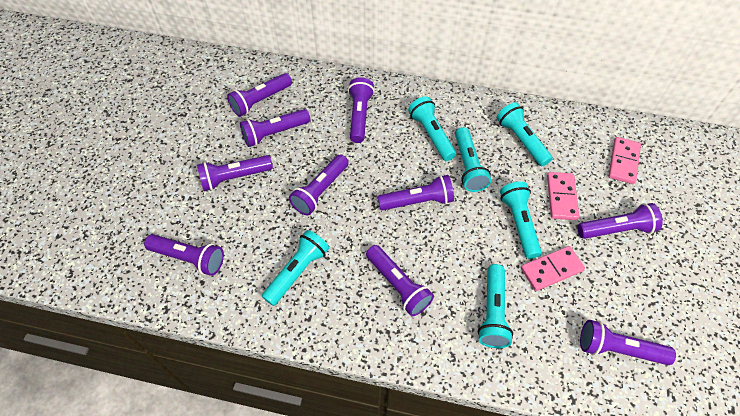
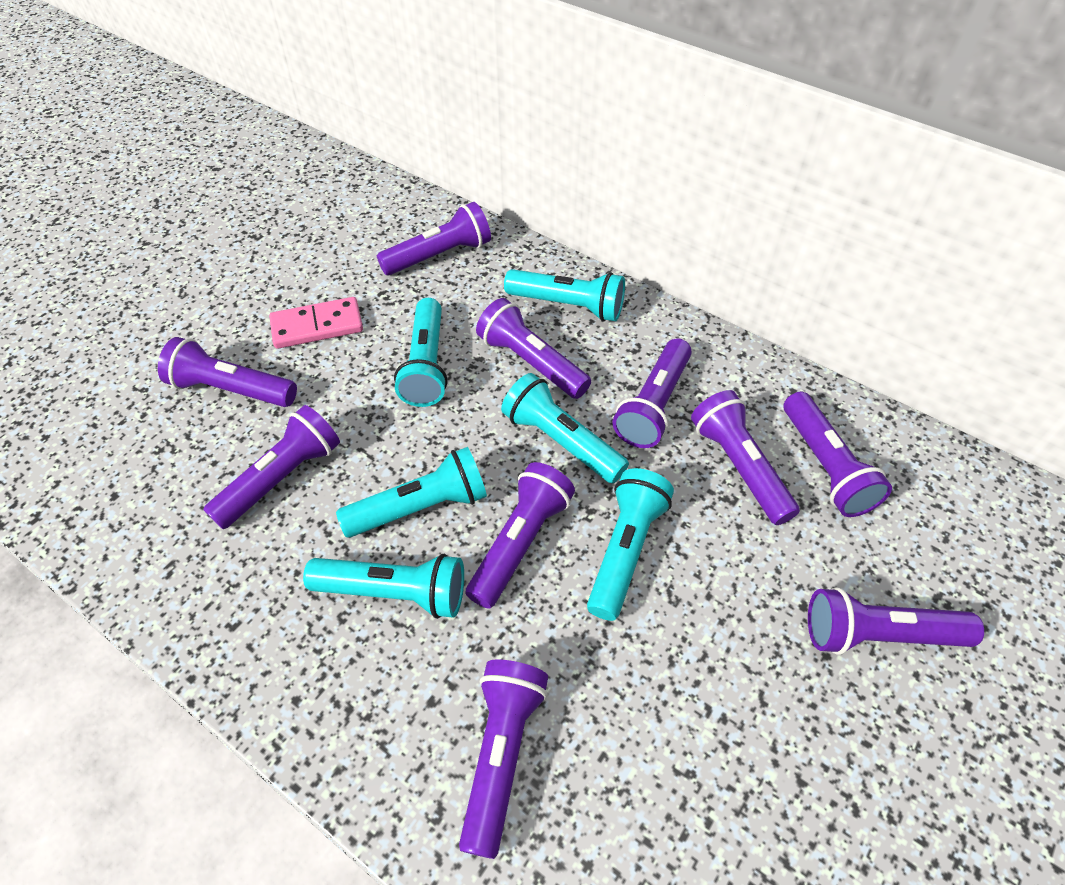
pink domino: 3 -> 1

